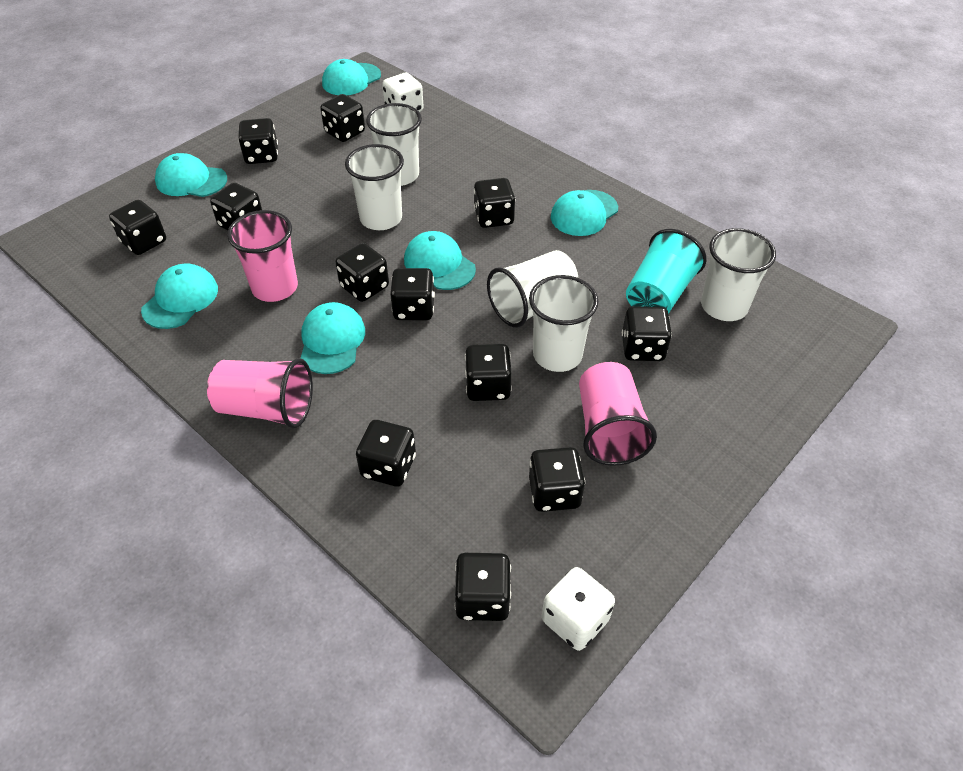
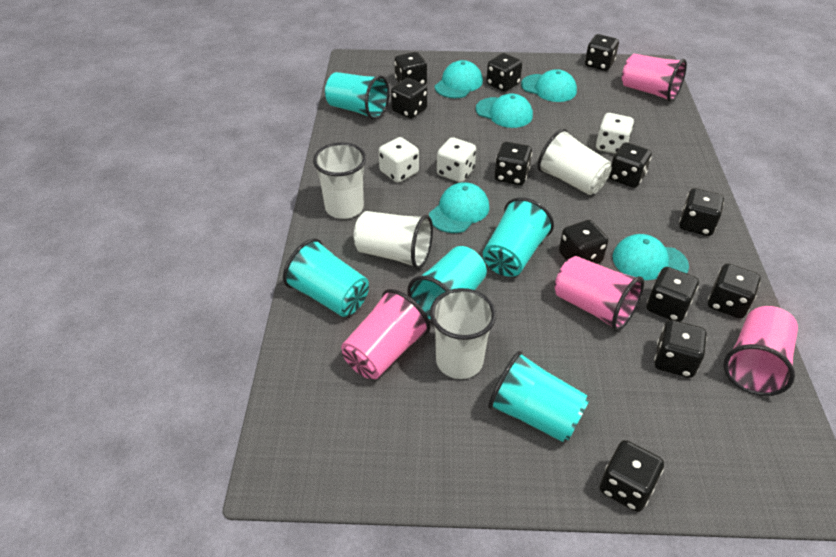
pink cup: 3 -> 4
turquoise cap: 6 -> 5
turquoise cup: 1 -> 5
white cup: 5 -> 4
white dice: 2 -> 3

